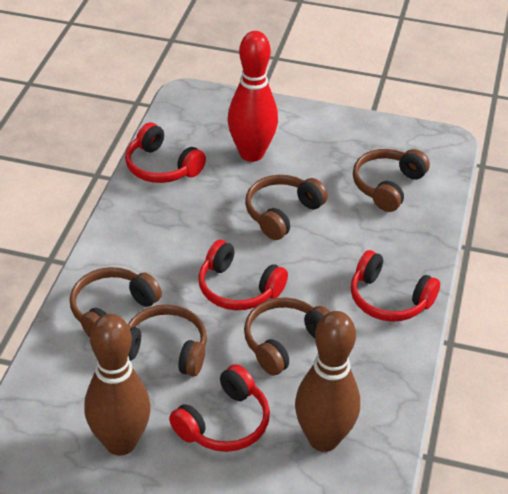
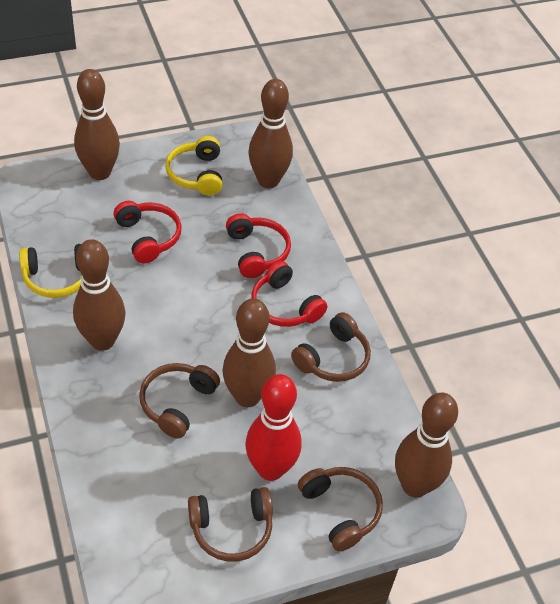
brown bowling pin: 2 -> 5
brown headphones: 5 -> 4
red headphones: 4 -> 3
yellow headphones: 0 -> 2

